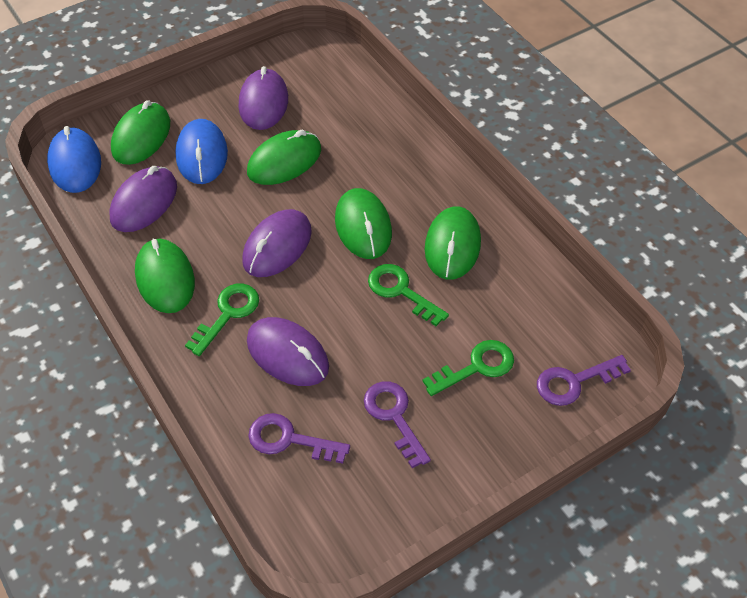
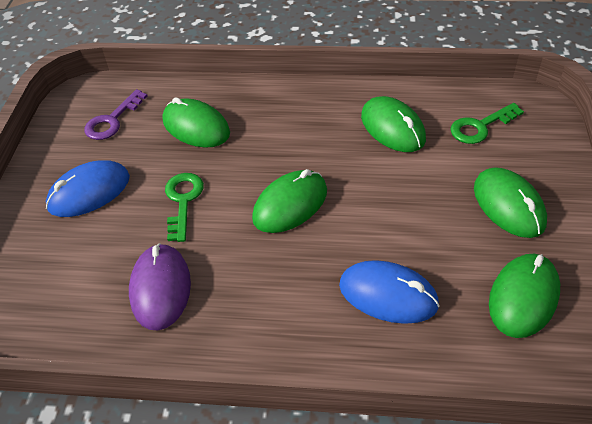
green key: 3 -> 2
purple key: 3 -> 1
purple mouse: 4 -> 1

